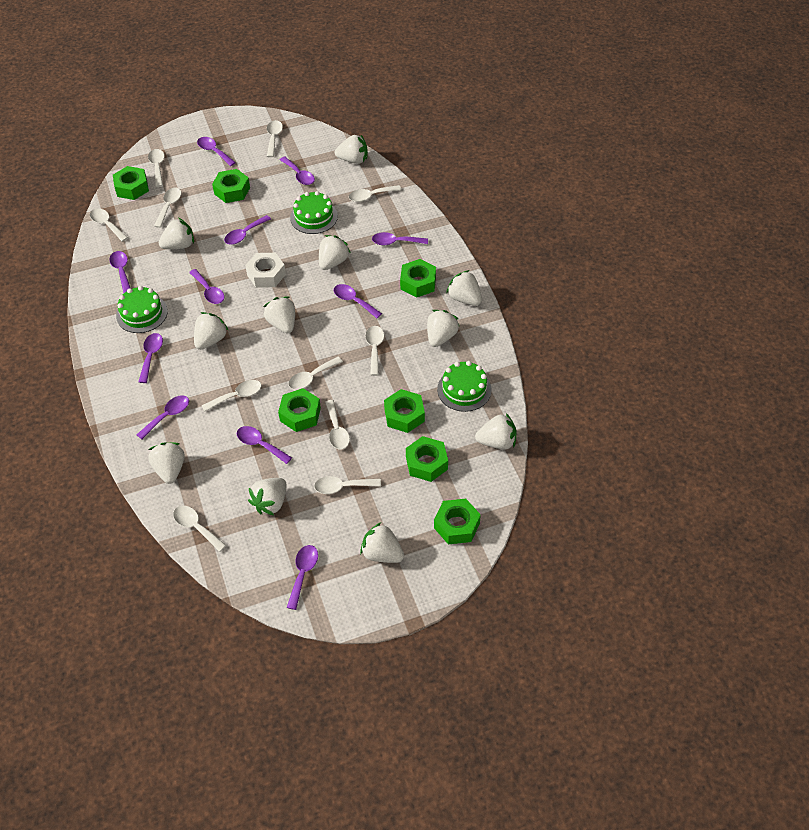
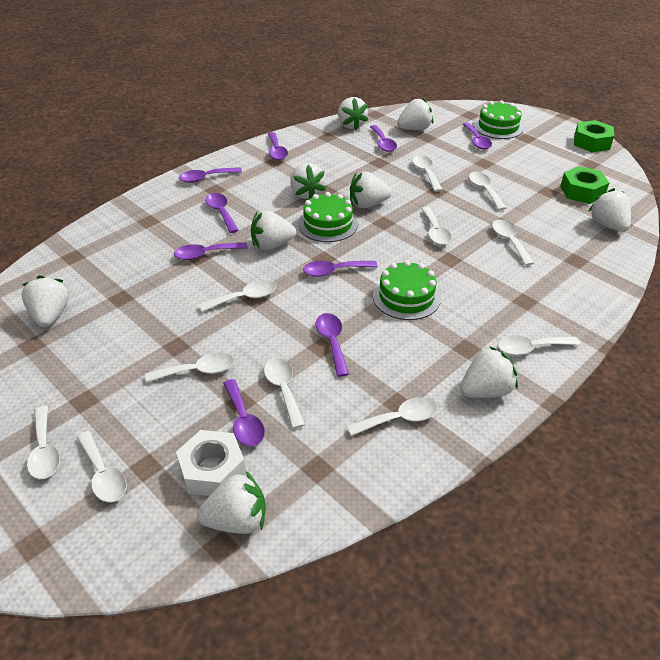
green nut: 7 -> 2
purple spoon: 11 -> 9
white strawberry: 11 -> 9

